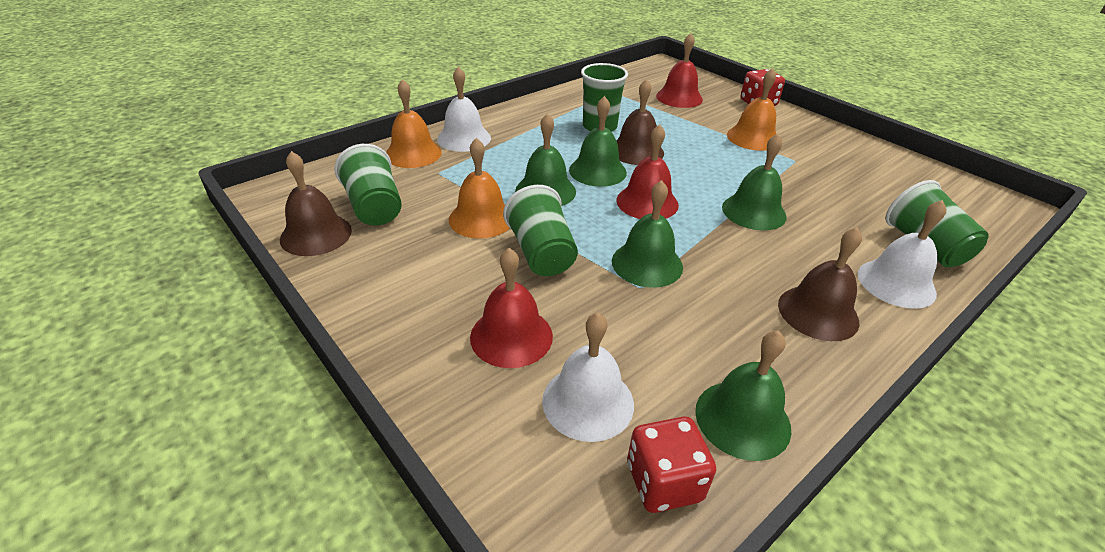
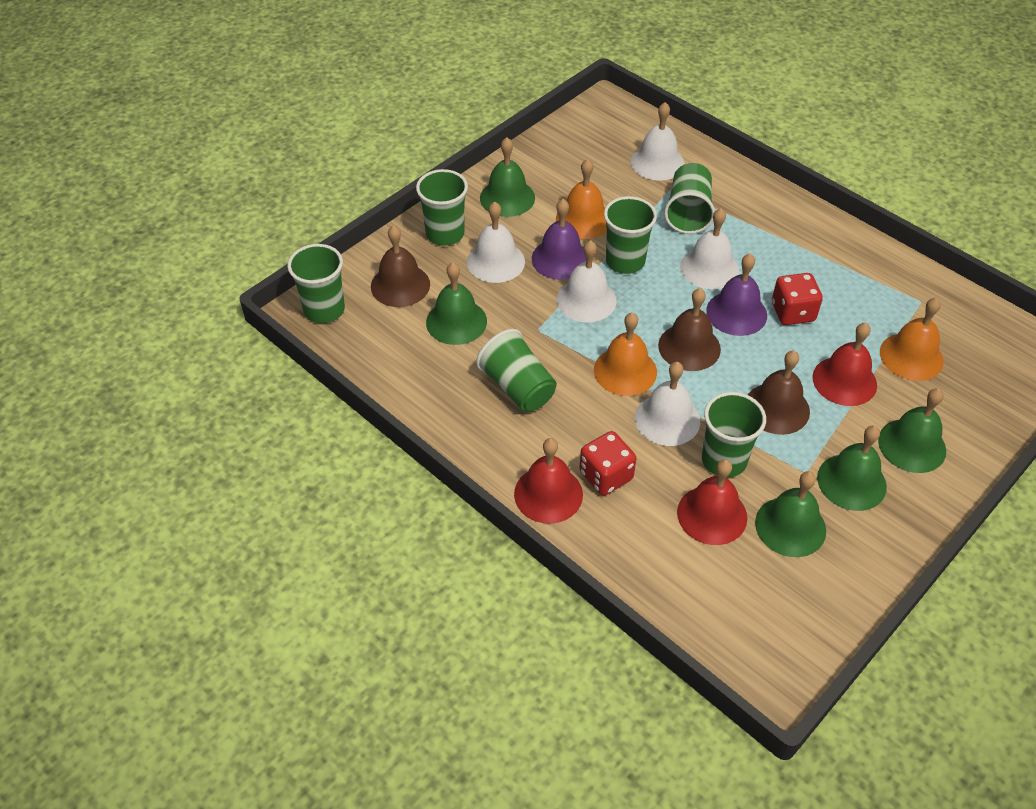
green cup: 4 -> 6
purple bell: 0 -> 2
white bell: 3 -> 5

